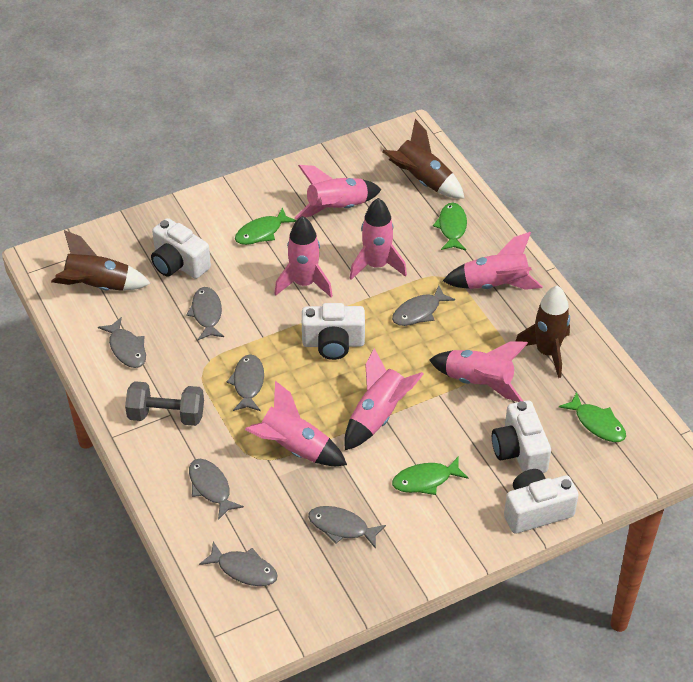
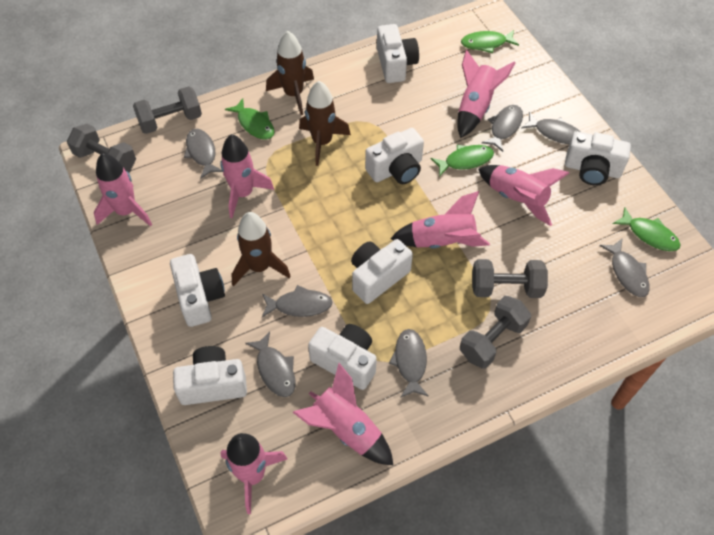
grey dumbbell: 1 -> 4
white camera: 4 -> 7

